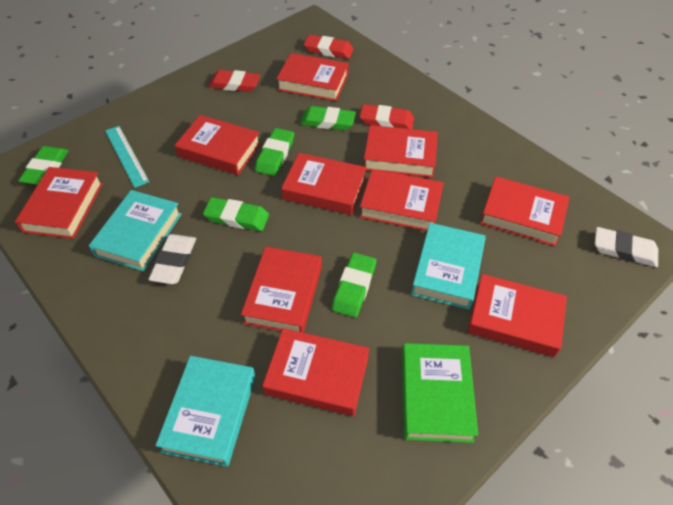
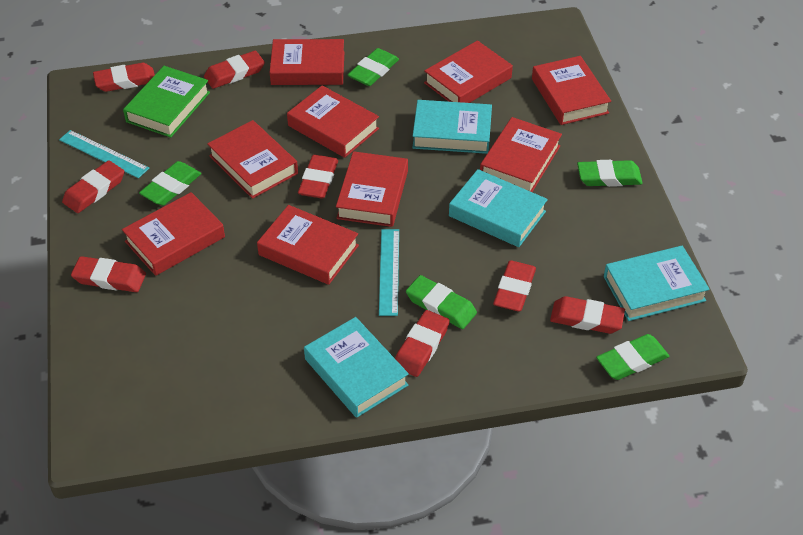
red book: 10 -> 9
red eraser: 3 -> 8
turquoise book: 3 -> 4
turquoise ruler: 1 -> 2
white eraser: 2 -> 0

